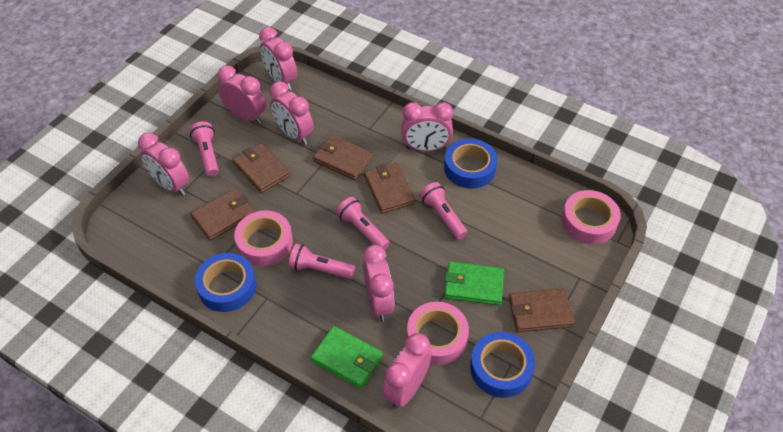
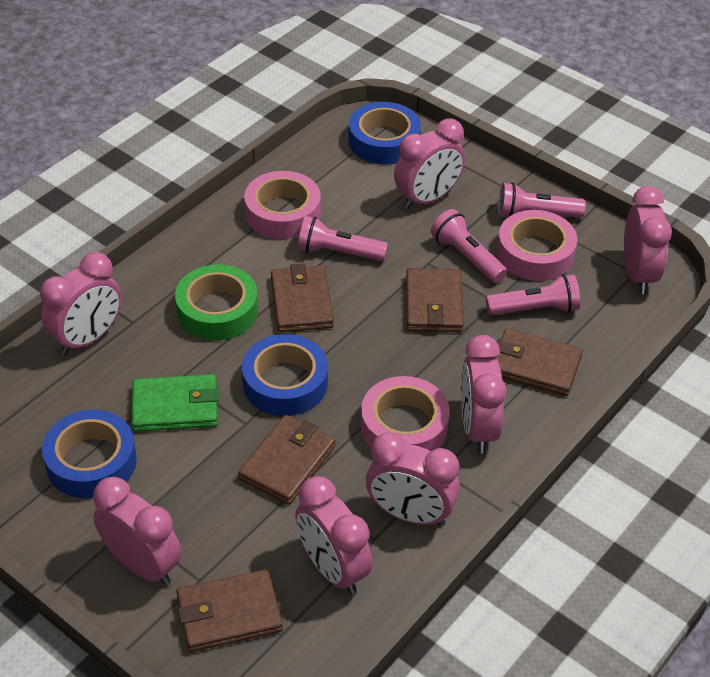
green tape: 0 -> 1
green wallet: 2 -> 1

